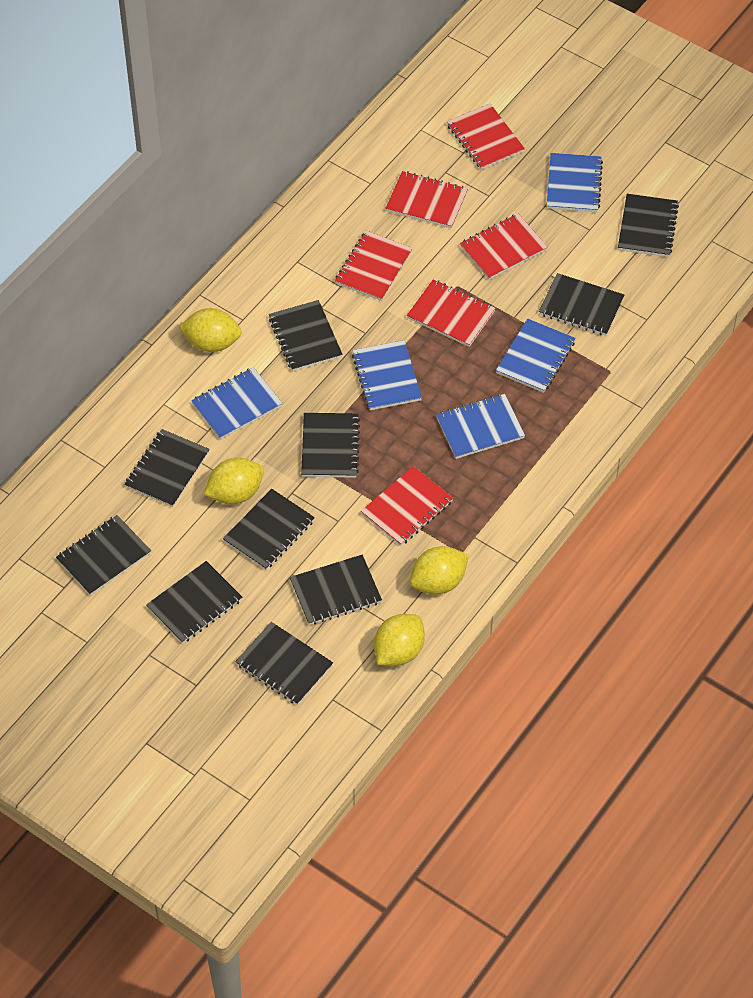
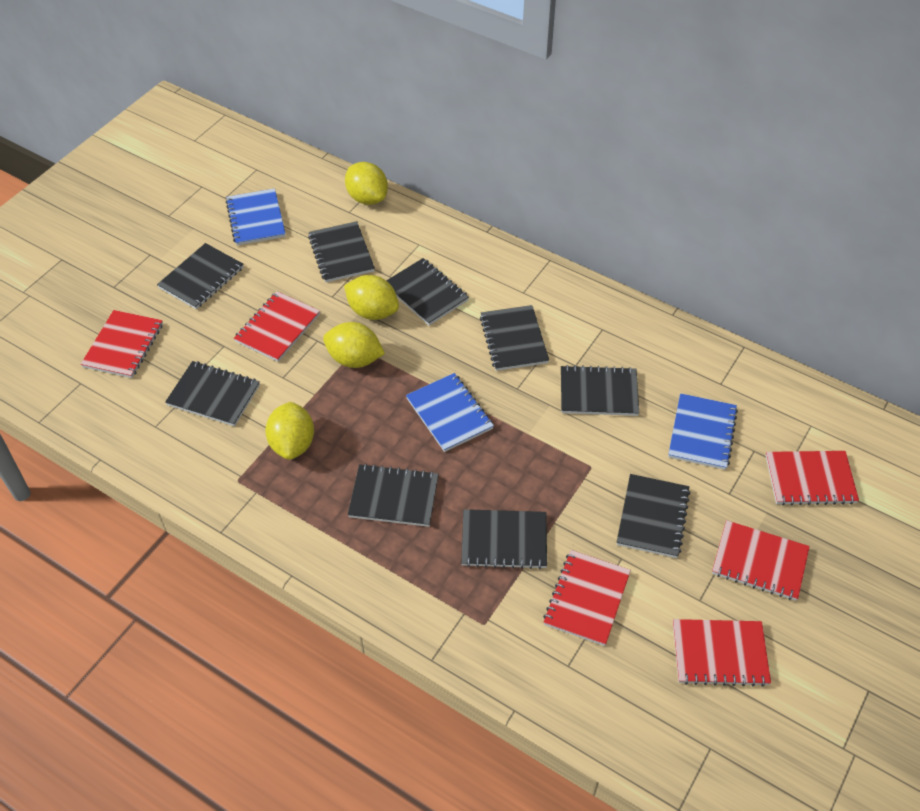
black notebook: 10 -> 9
blue notebook: 5 -> 3

